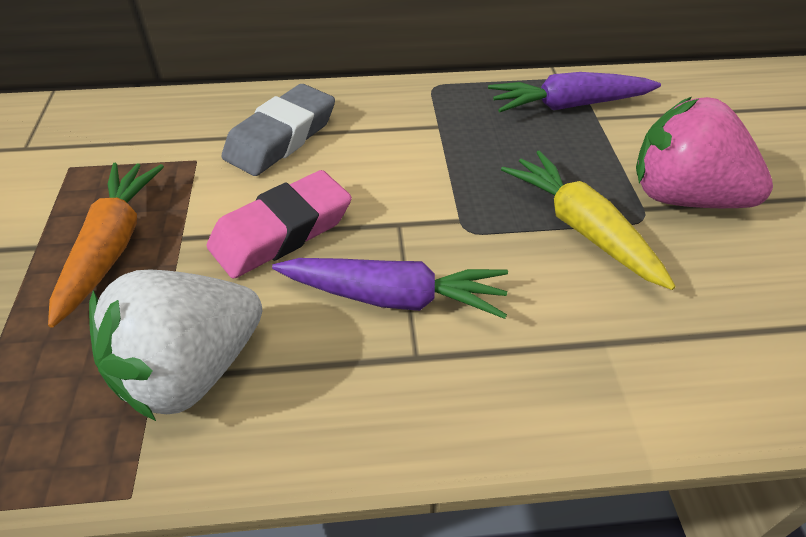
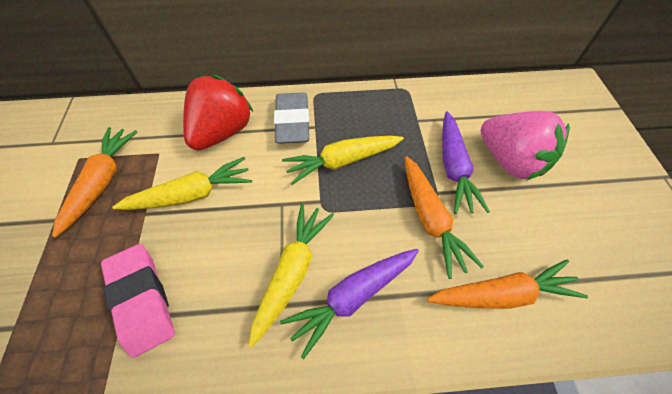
orange carrot: 1 -> 3
red strawberry: 0 -> 1
white strawberry: 1 -> 0
yellow carrot: 1 -> 3

